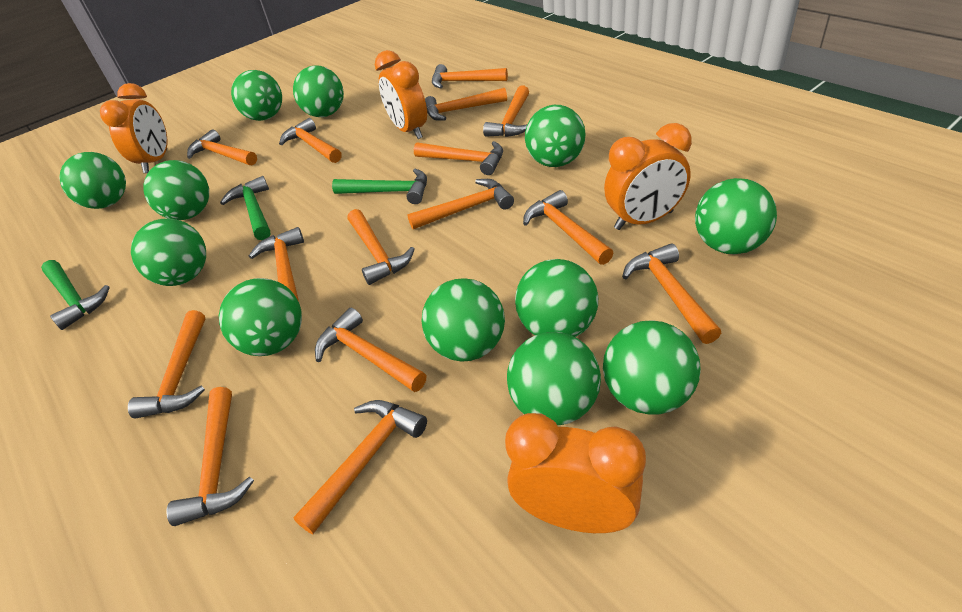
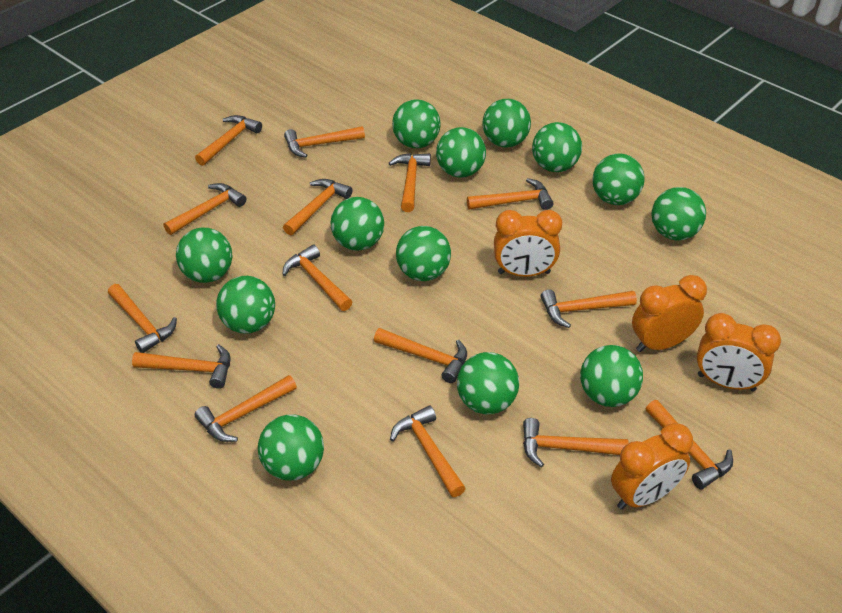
green ball: 12 -> 13
green hammer: 3 -> 0

